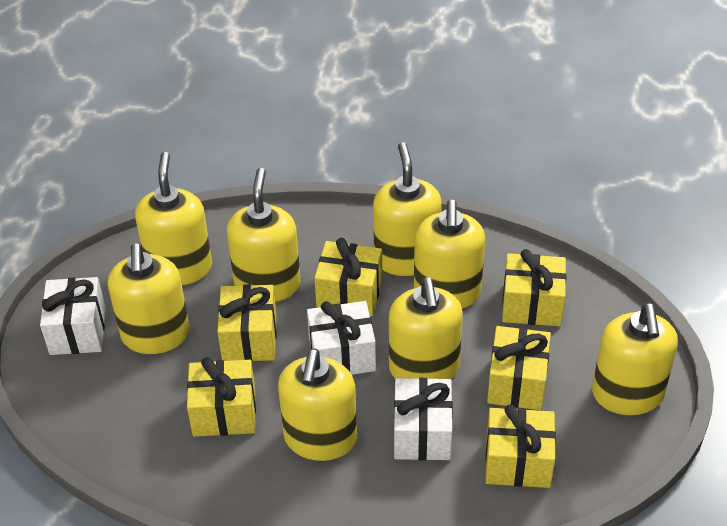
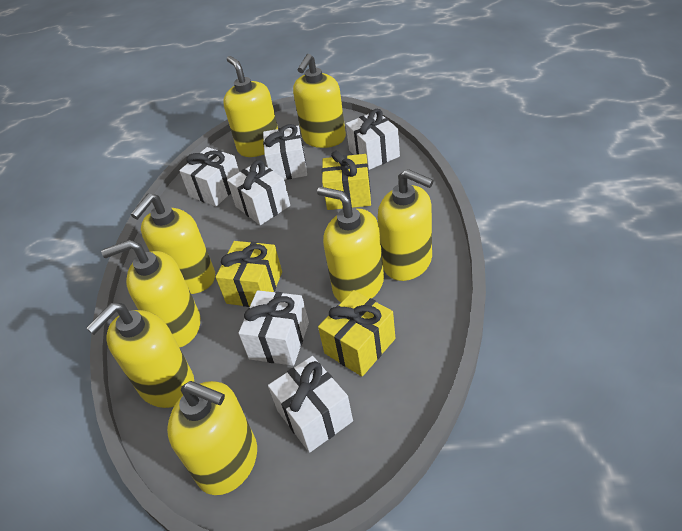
white gift: 3 -> 6
yellow gift: 6 -> 3

